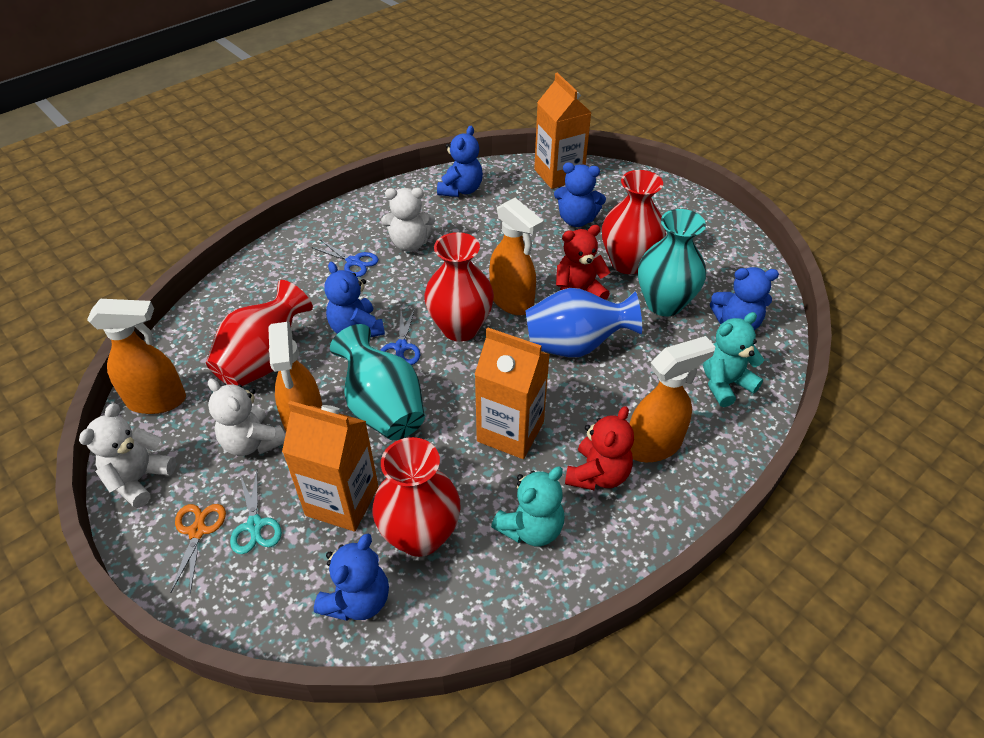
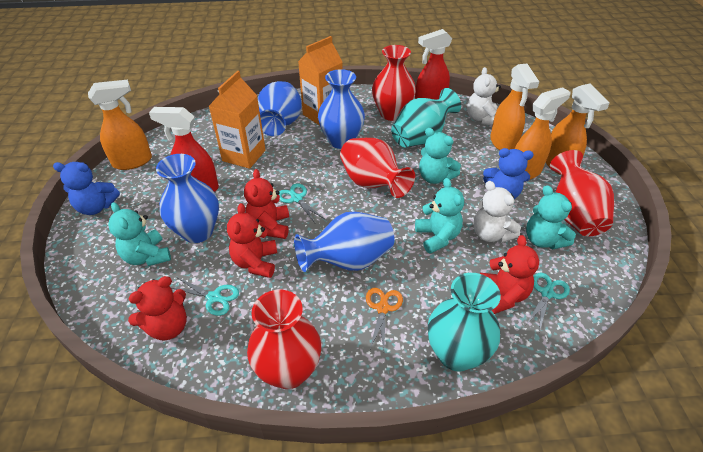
blue scissors: 2 -> 0
blue teddy bear: 5 -> 2
blue vase: 1 -> 4
orange carton: 3 -> 2
red spray bottle: 0 -> 2
red teddy bear: 2 -> 4
turquoise scissors: 1 -> 3
turquoise teddy bear: 2 -> 4
white teddy bear: 3 -> 2

